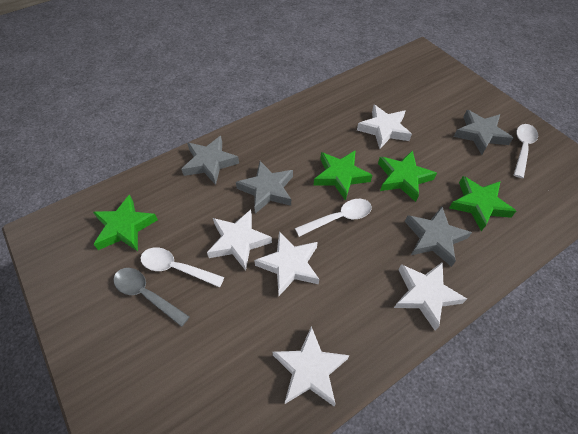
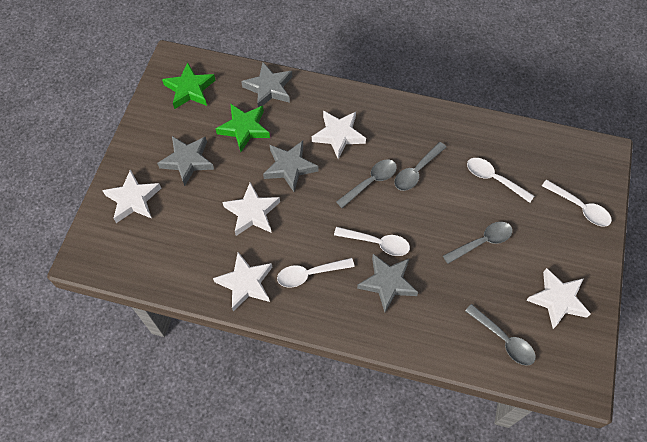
green star: 4 -> 2
grey spoon: 1 -> 4
white spoon: 3 -> 4

